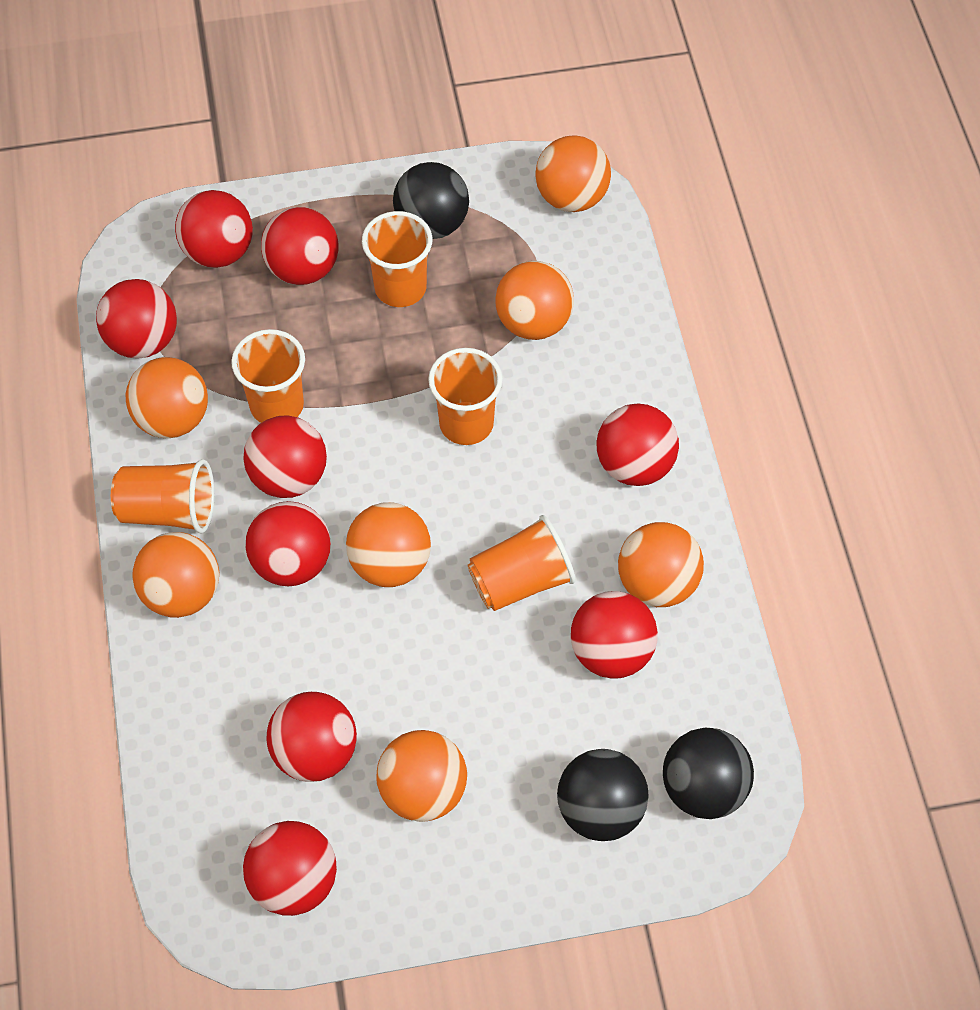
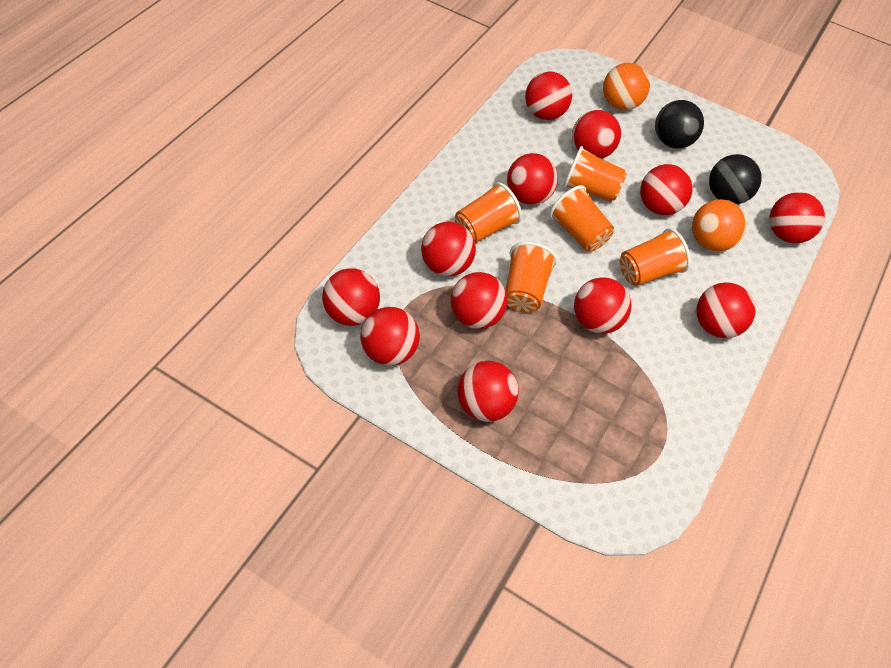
black ball: 3 -> 2
orange ball: 7 -> 2
red ball: 9 -> 12

